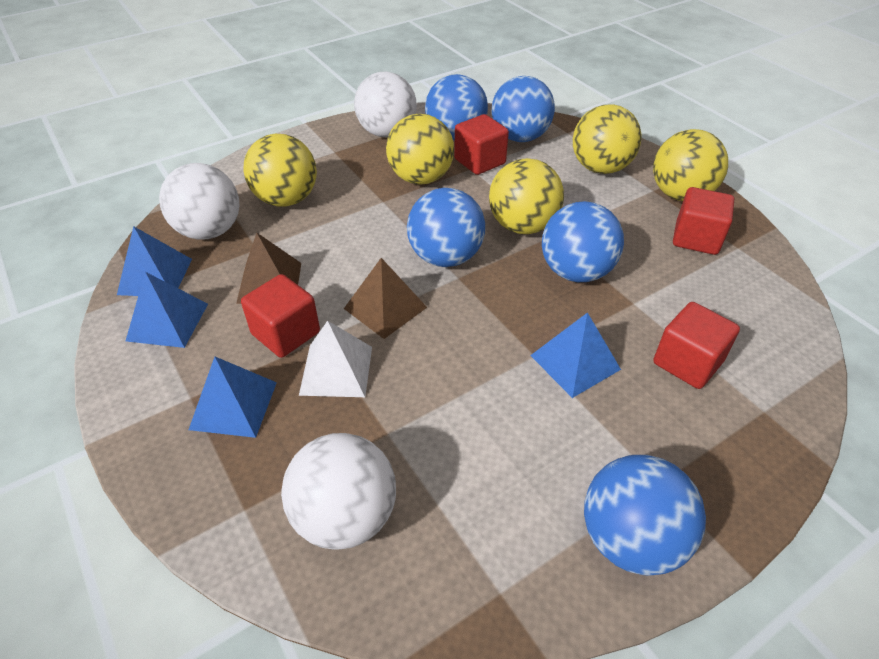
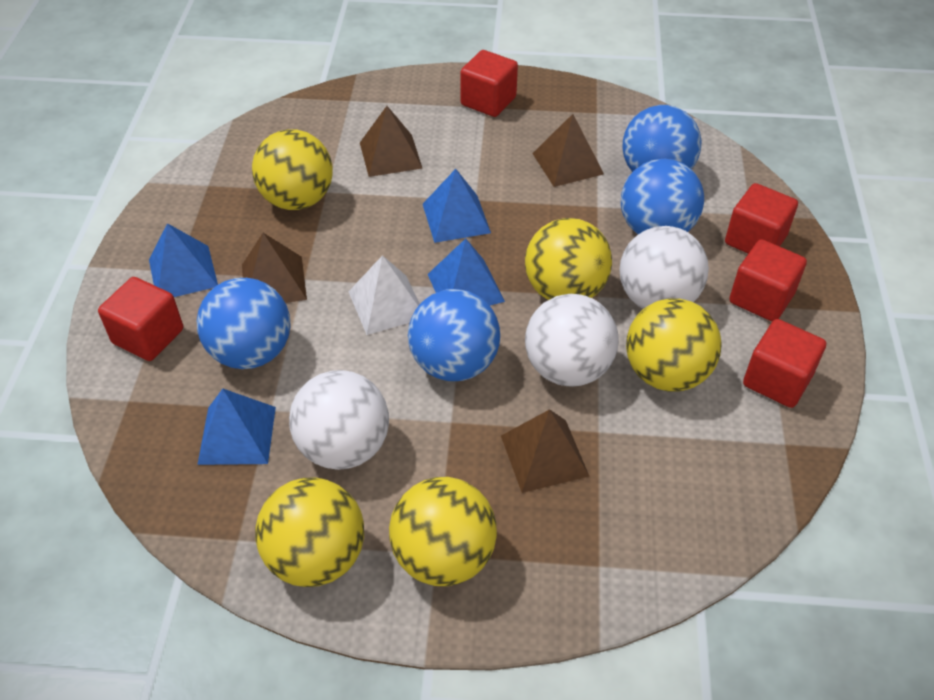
blue ball: 5 -> 4
brown pyramid: 2 -> 4
red cube: 4 -> 5

